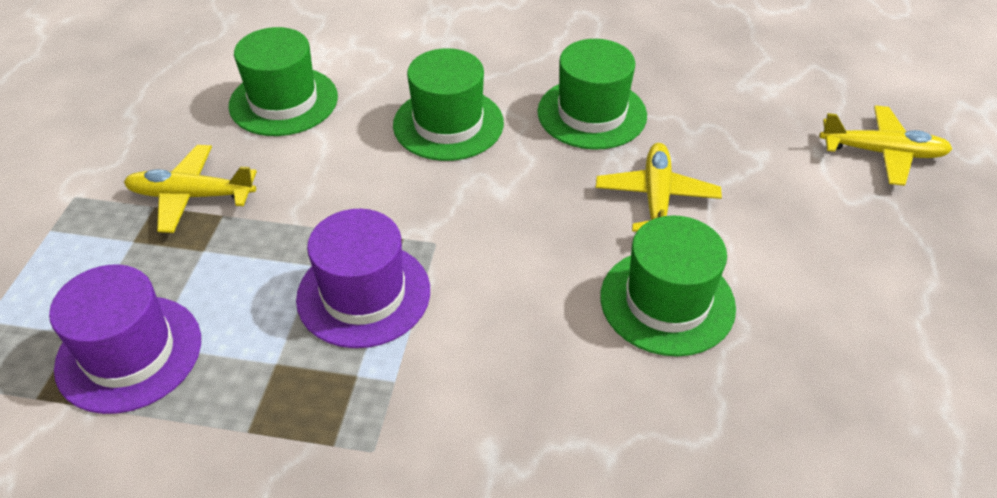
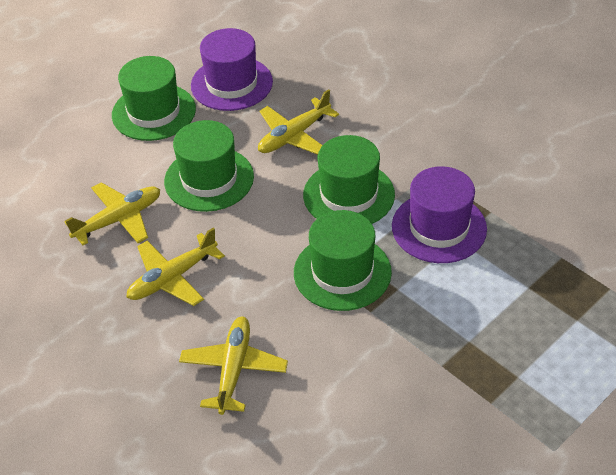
yellow plane: 3 -> 4

